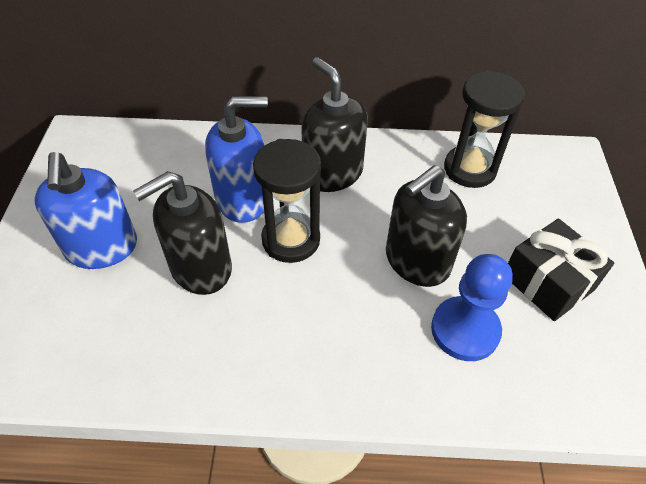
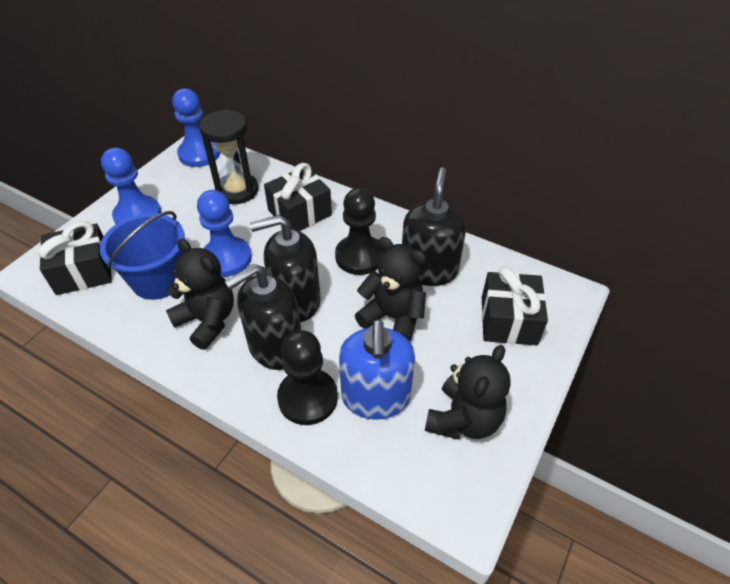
black gift: 1 -> 3
black hourglass: 2 -> 1
black pawn: 0 -> 2
black teddy bear: 0 -> 3
blue bucket: 0 -> 1
blue pawn: 1 -> 3
blue soap dispenser: 2 -> 1

